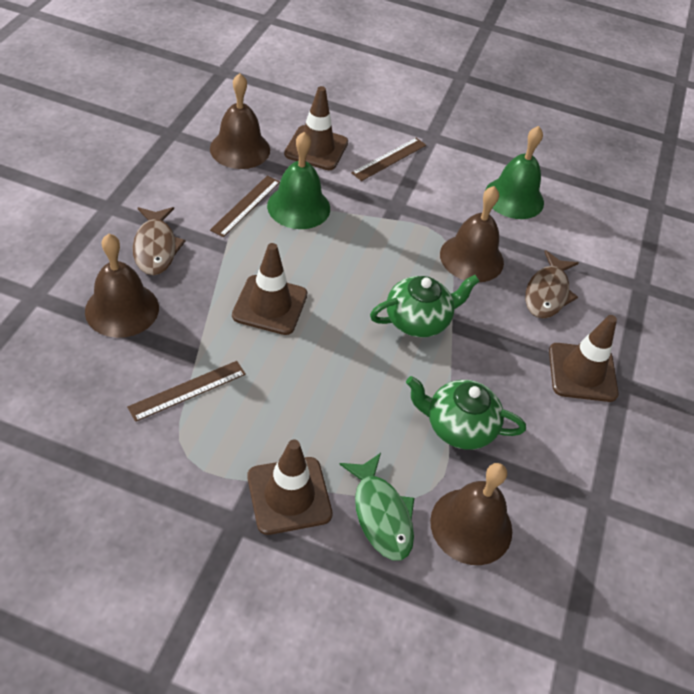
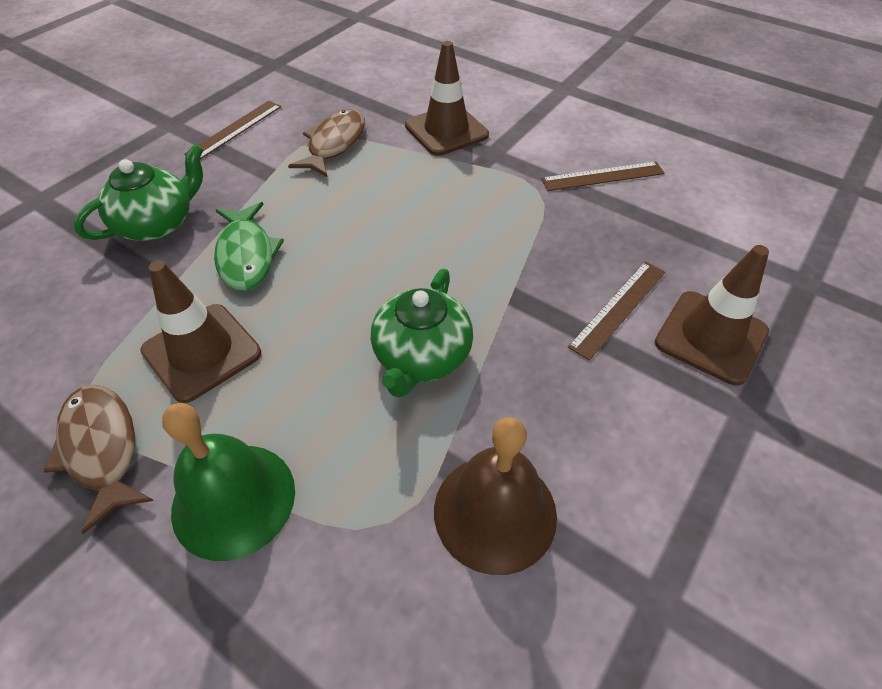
brown bell: 4 -> 1
brown traffic cone: 4 -> 3
green bell: 2 -> 1

